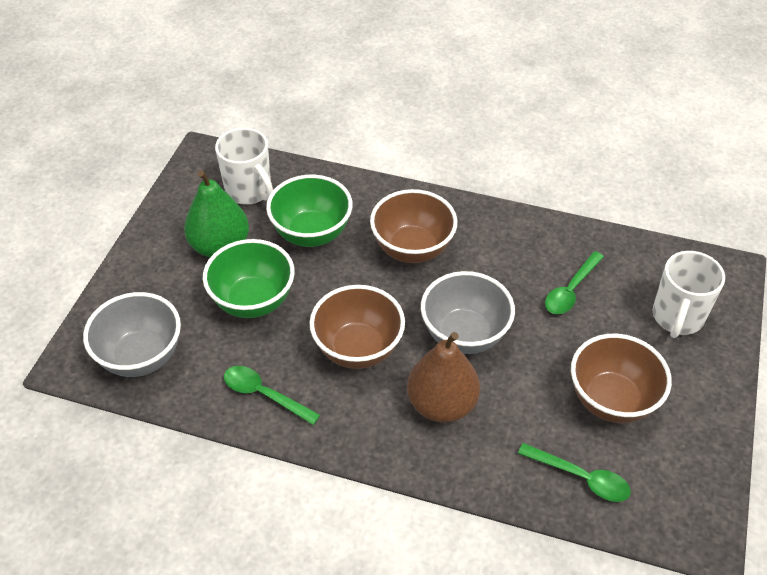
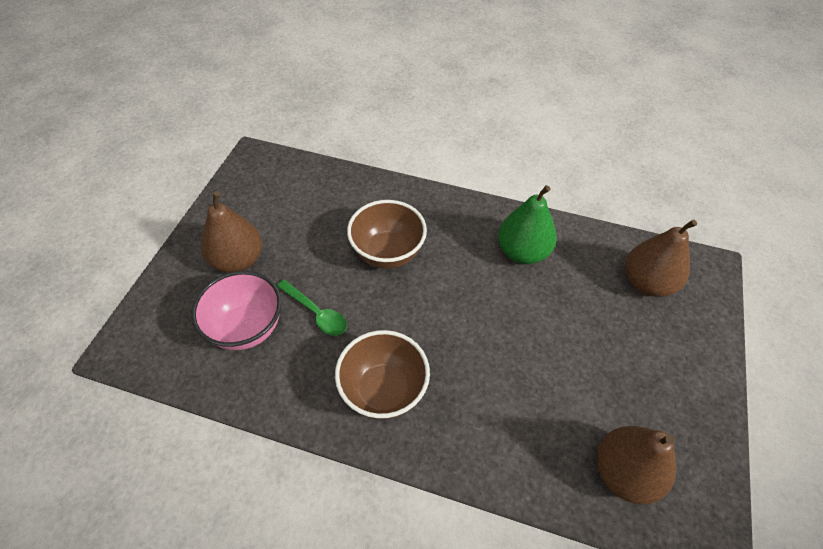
brown bowl: 3 -> 2
brown pear: 1 -> 3
green bowl: 2 -> 0
green spoon: 3 -> 1
grey bowl: 2 -> 0
pink bowl: 0 -> 1
white mug: 2 -> 0

